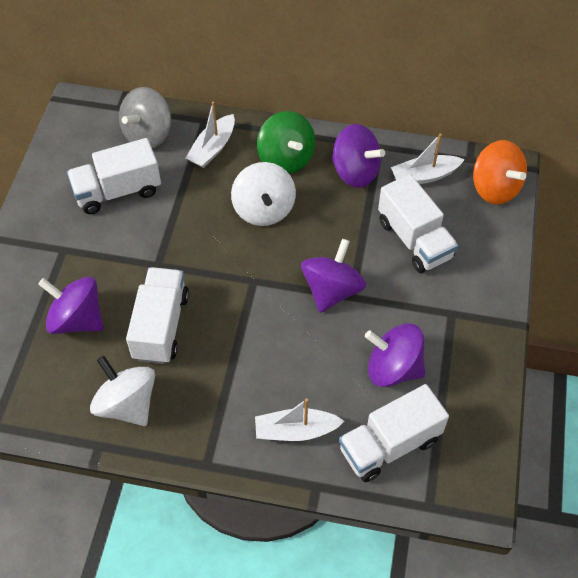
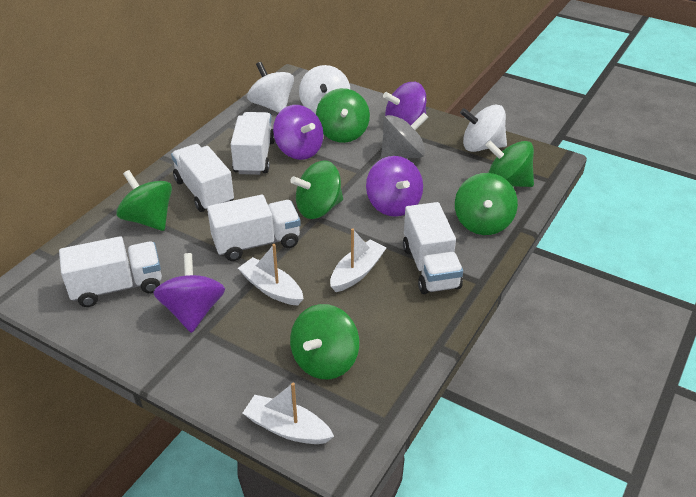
green spinning top: 1 -> 6
orange spinning top: 1 -> 0
white spinning top: 2 -> 3
white truck: 4 -> 5

